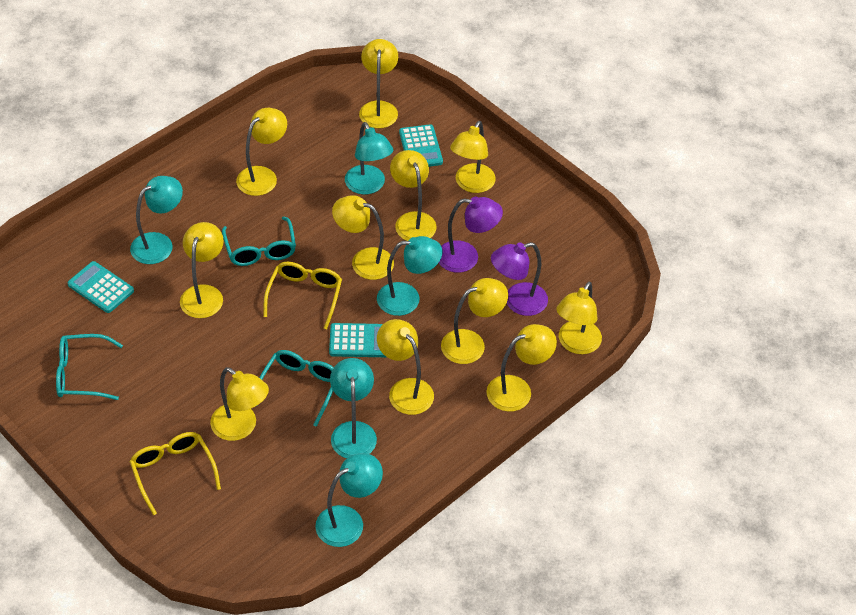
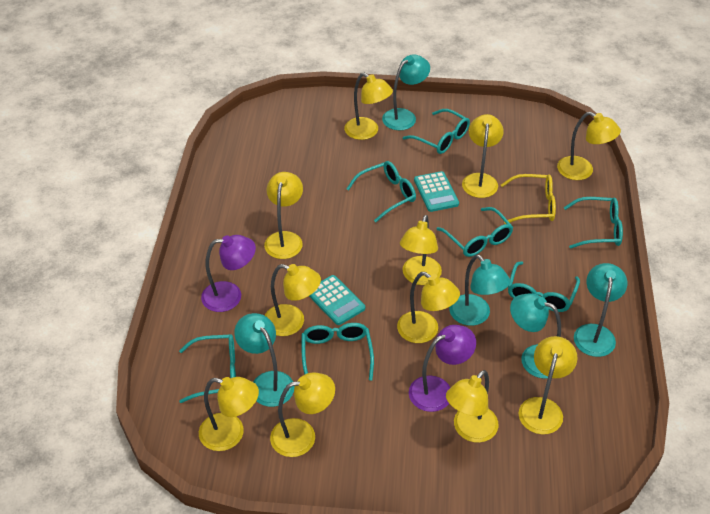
turquoise calculator: 3 -> 2
turquoise glasses: 3 -> 7
yellow glasses: 2 -> 1

